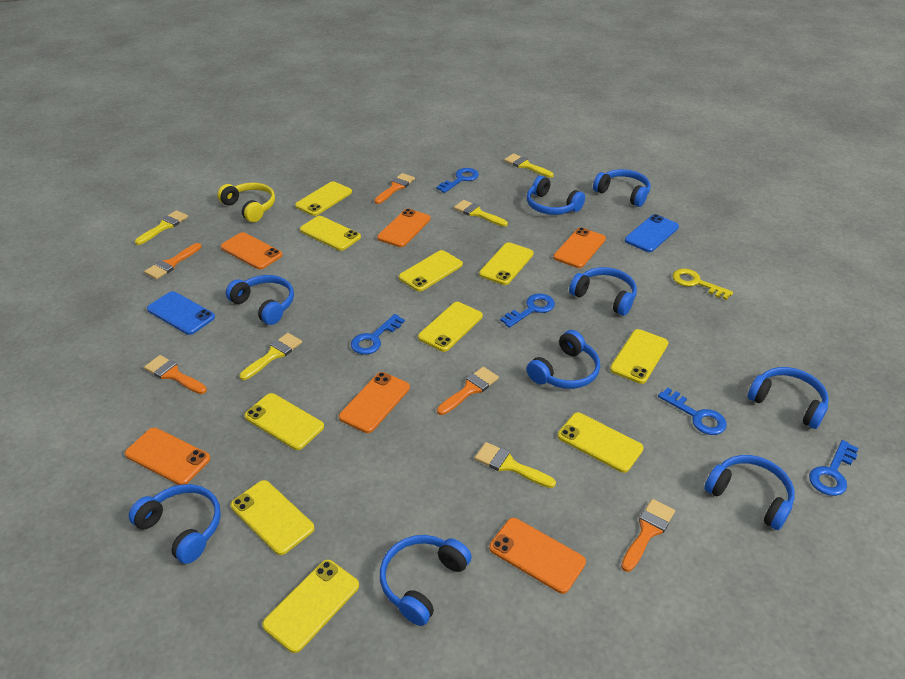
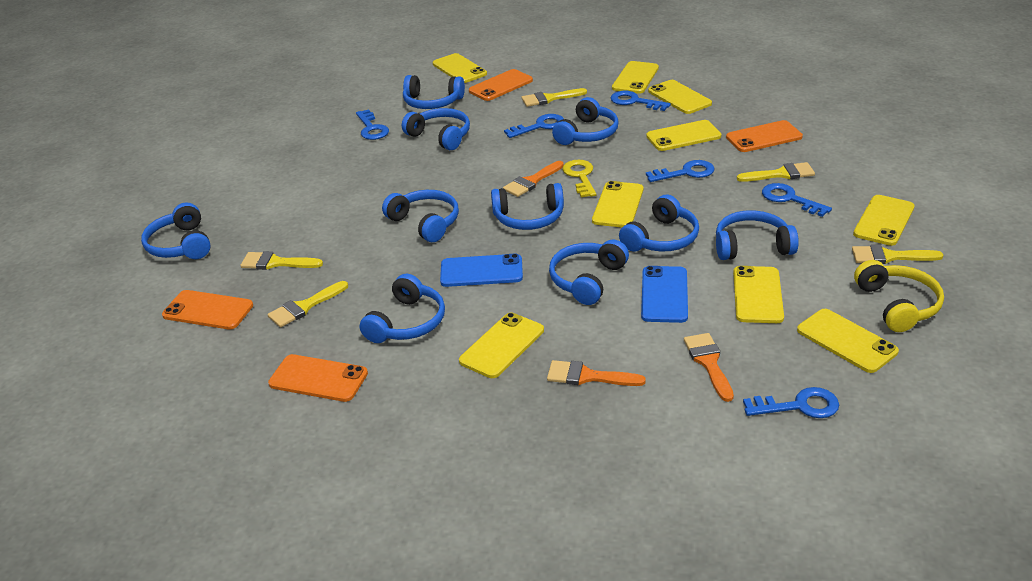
blue headphones: 9 -> 10
blue key: 5 -> 6
orange brush: 5 -> 3
orange phone: 6 -> 4
yellow phone: 10 -> 9

